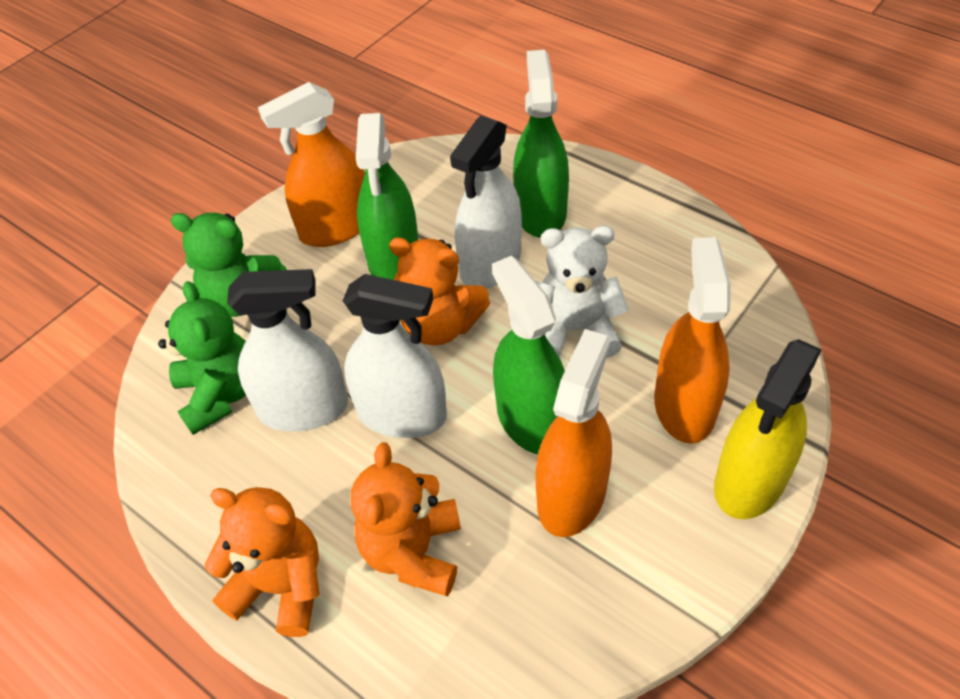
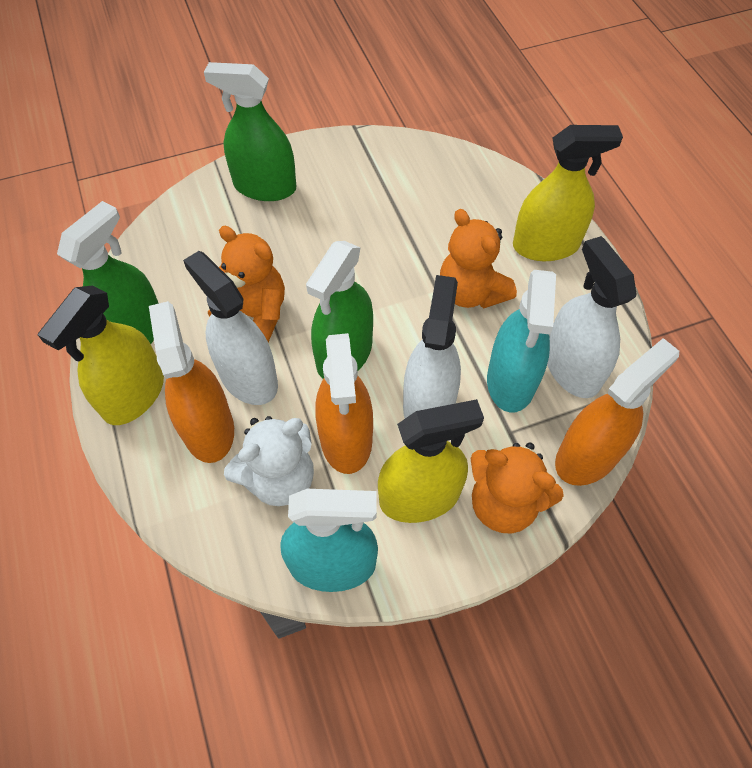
green teddy bear: 2 -> 0
turquoise spray bottle: 0 -> 2
yellow spray bottle: 1 -> 3

